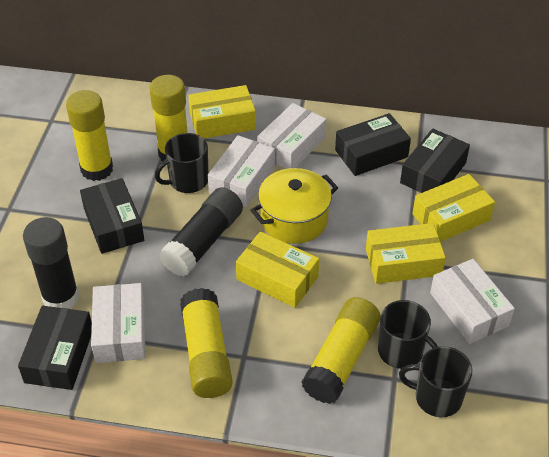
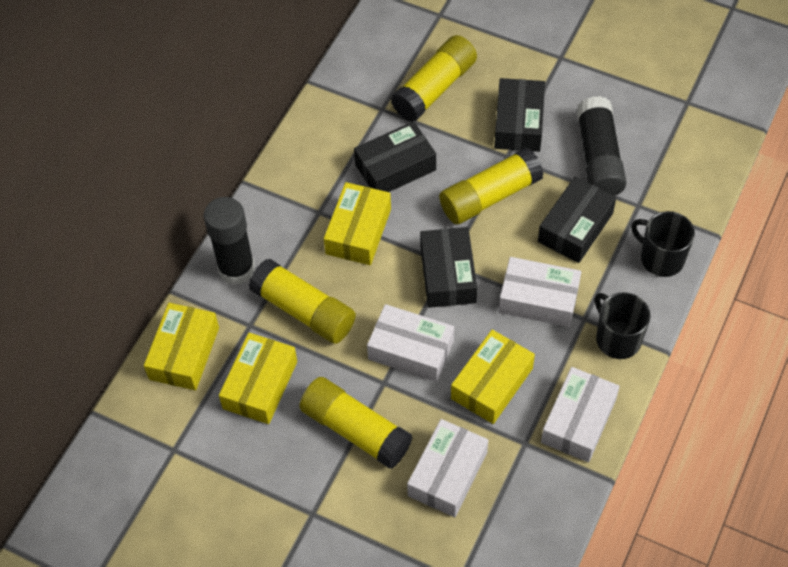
black mug: 3 -> 2
yellow pot: 1 -> 0

